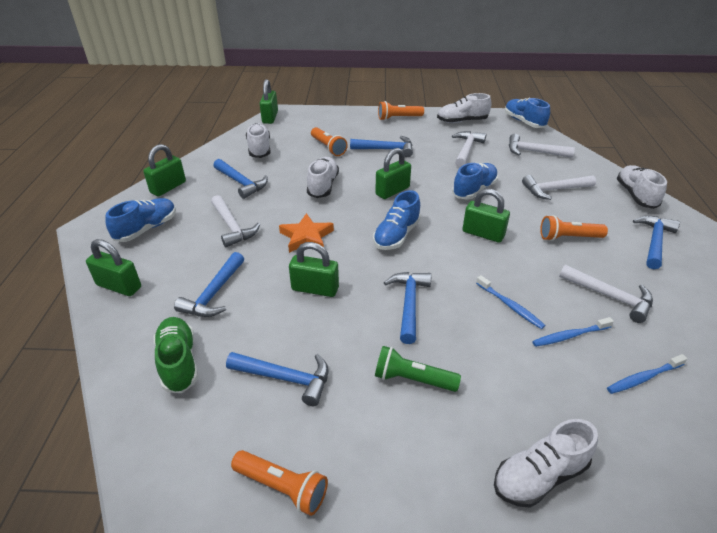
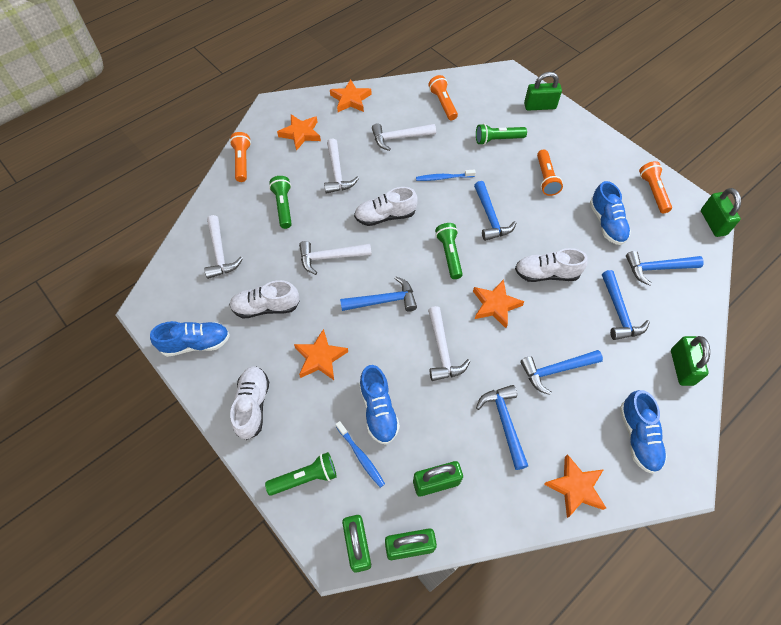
blue toothbrush: 3 -> 2
green flashlight: 1 -> 4
green shoe: 1 -> 0
orange star: 1 -> 5
white shoe: 5 -> 4

